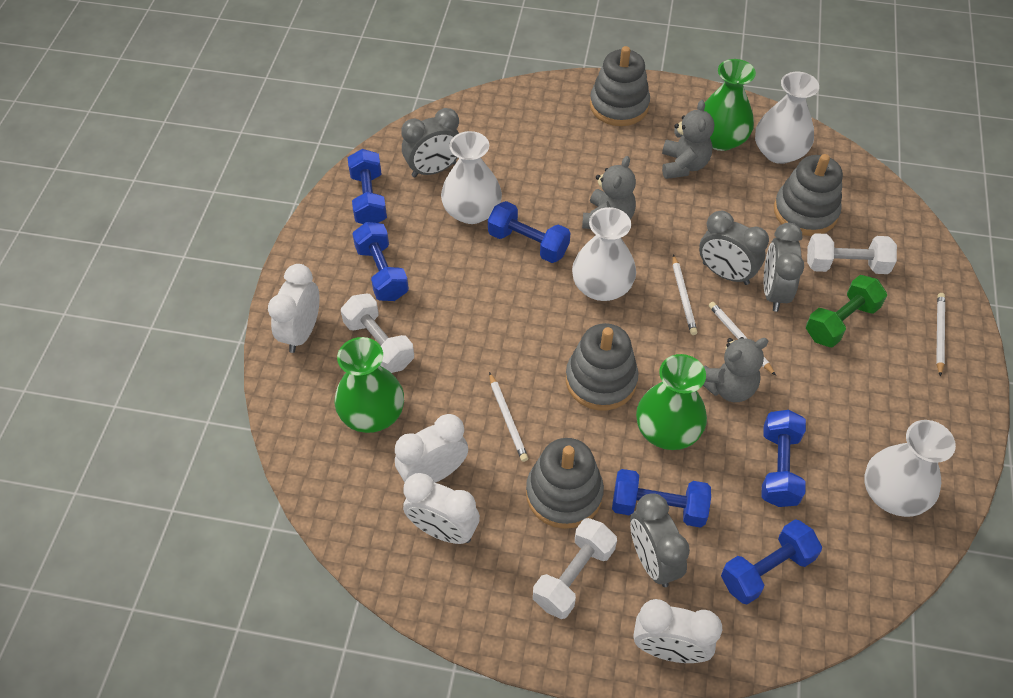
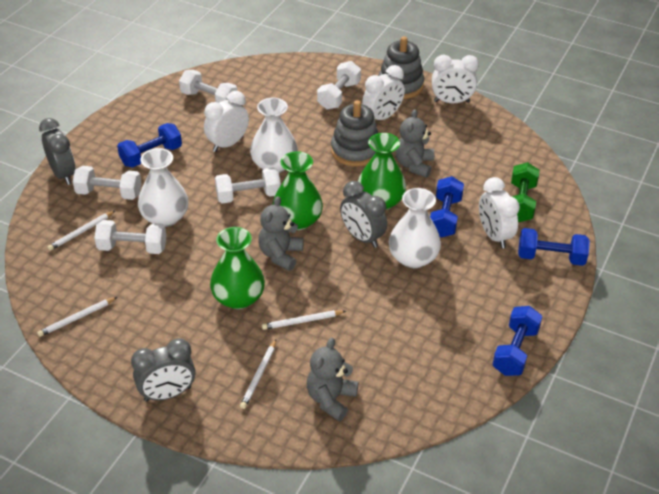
blue dumbbell: 6 -> 4
grey clock: 4 -> 3
grey stacking toy: 4 -> 2
white dumbbell: 3 -> 5
white vase: 4 -> 3

